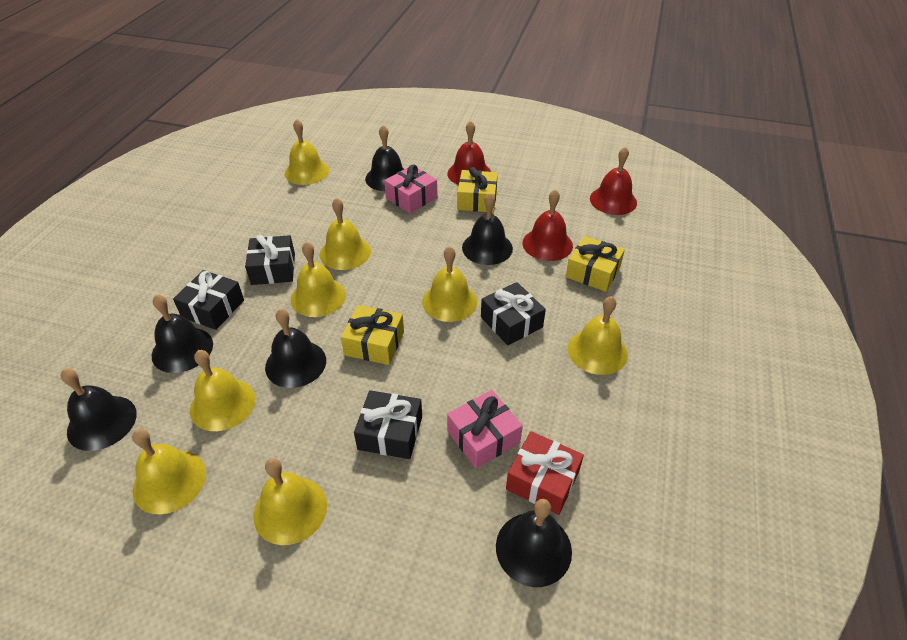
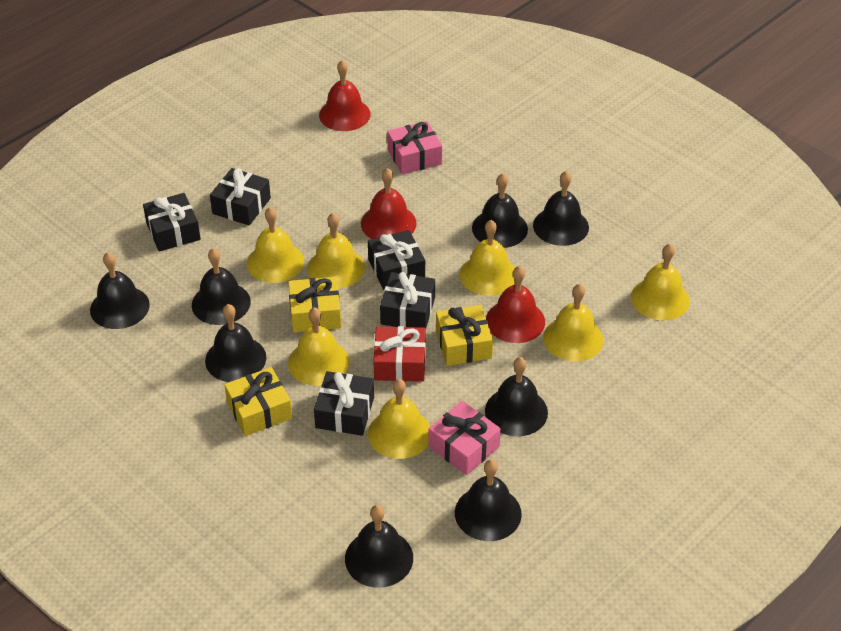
black bell: 6 -> 8
black gift: 4 -> 5
yellow bell: 8 -> 7

